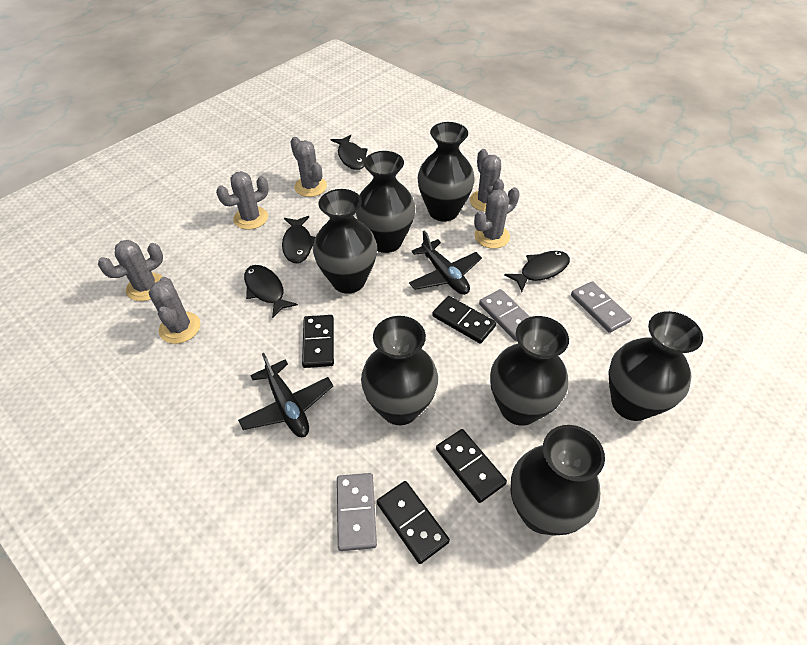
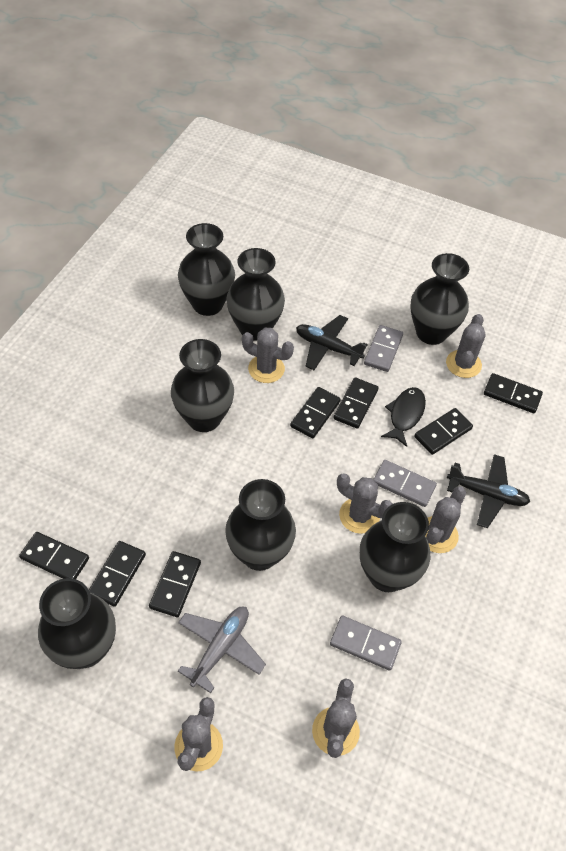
black domino: 4 -> 7
black fish: 4 -> 1
grey plane: 0 -> 1

